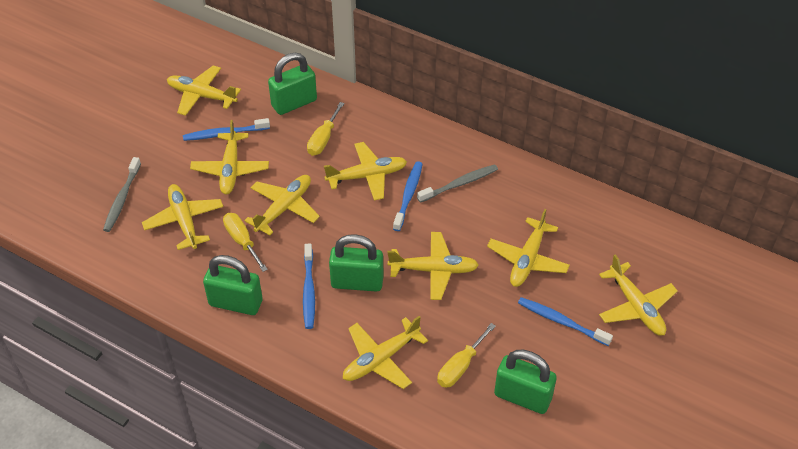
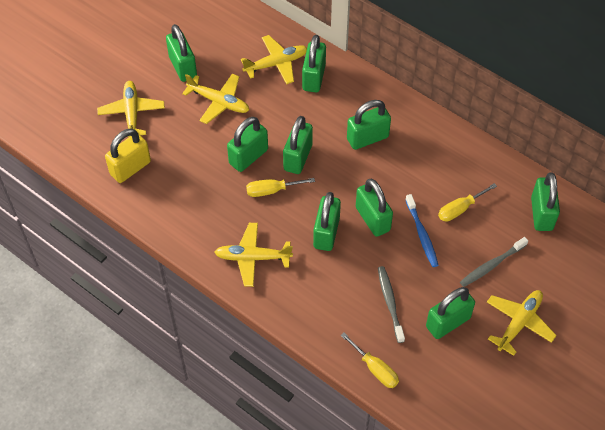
blue toothbrush: 4 -> 1
green padlock: 4 -> 9
yellow padlock: 0 -> 1
yellow plane: 9 -> 5

